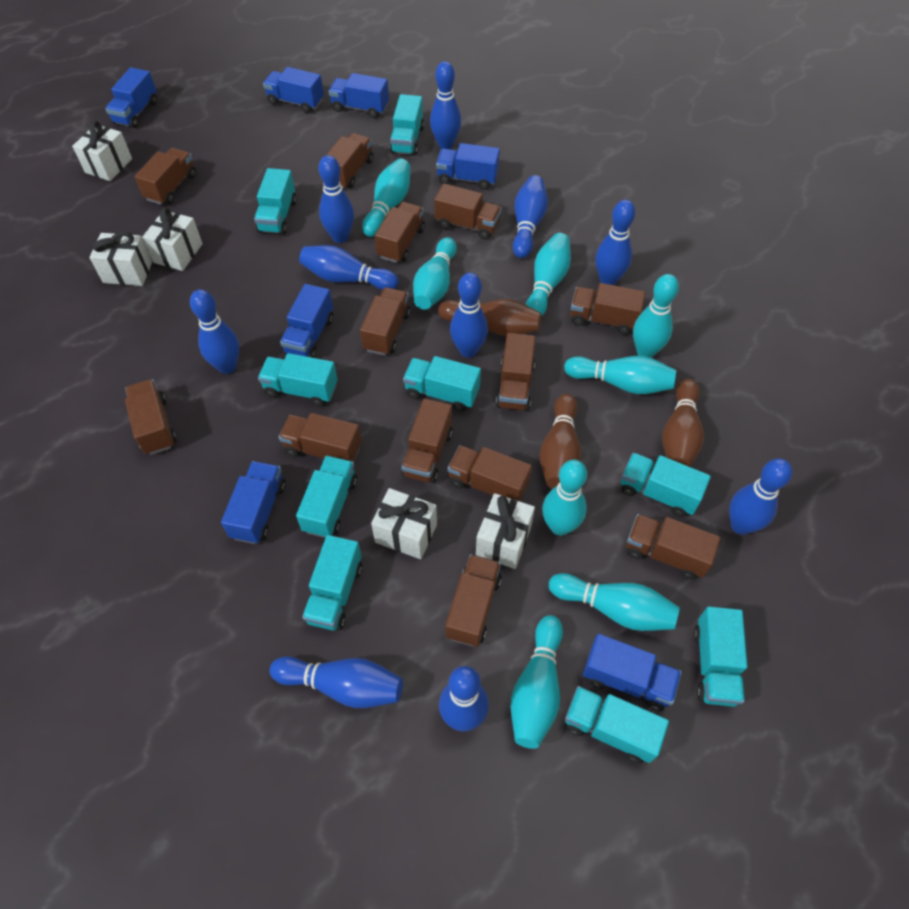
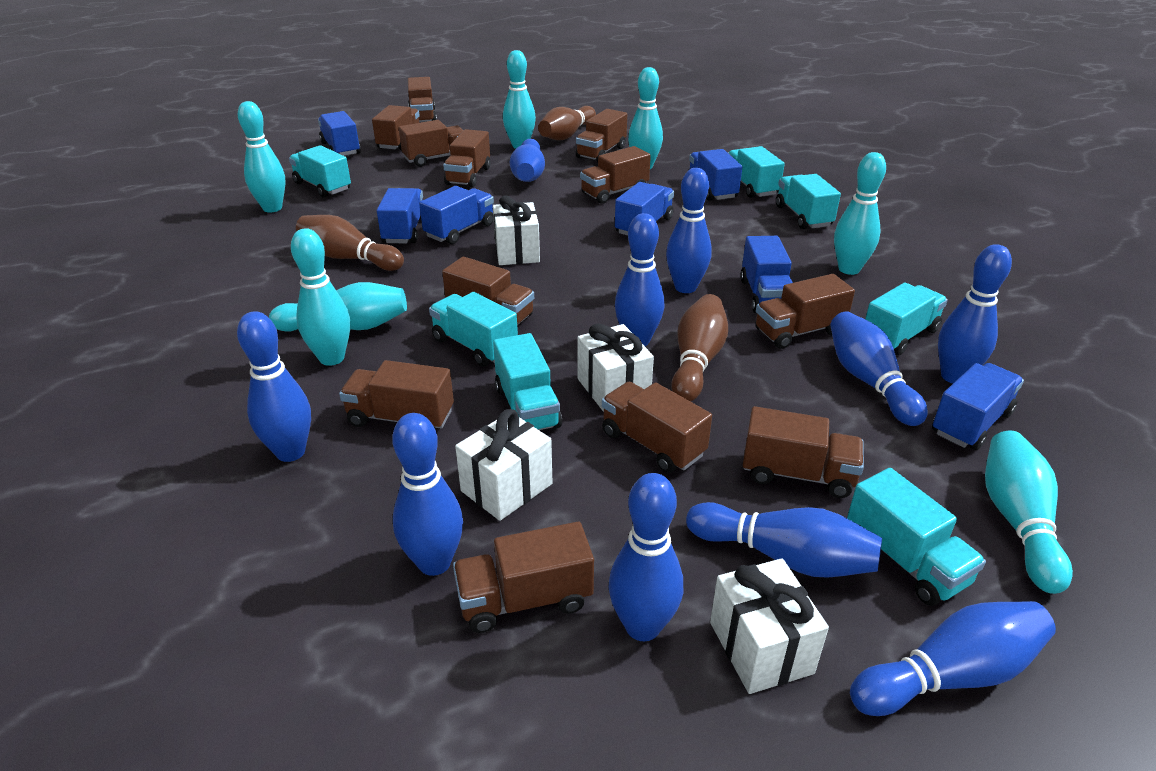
brown truck: 13 -> 12
turquoise bowling pin: 8 -> 7
turquoise truck: 9 -> 7
white gift: 5 -> 4

